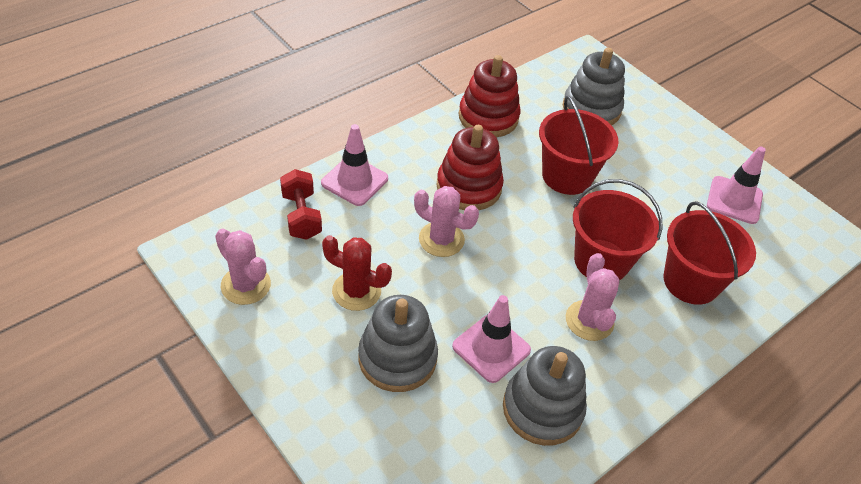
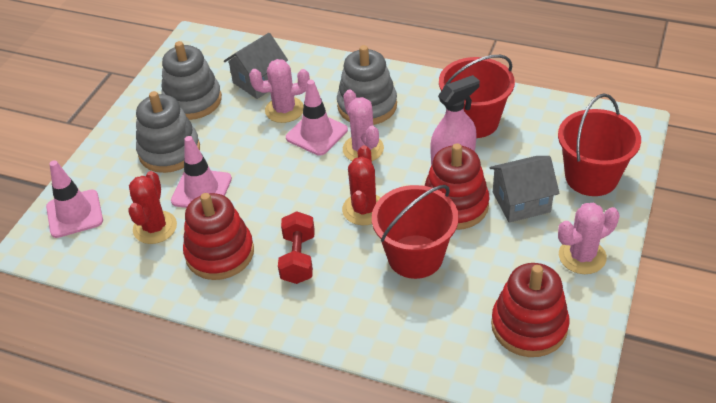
grey house: 0 -> 2
pink spray bottle: 0 -> 1
red cactus: 1 -> 2
red stacking toy: 2 -> 3

